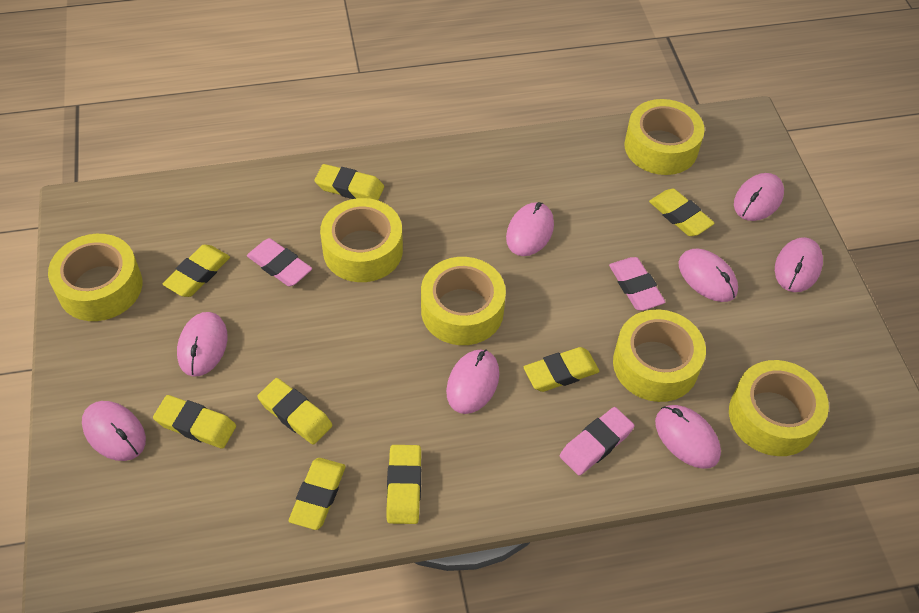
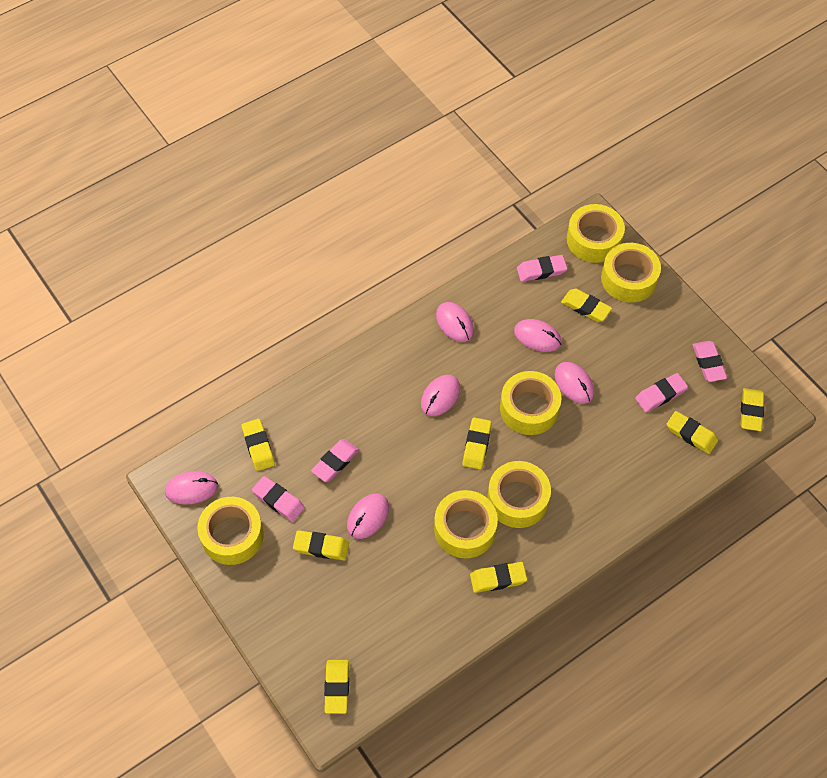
pink eraser: 3 -> 5
pink mouse: 8 -> 6

